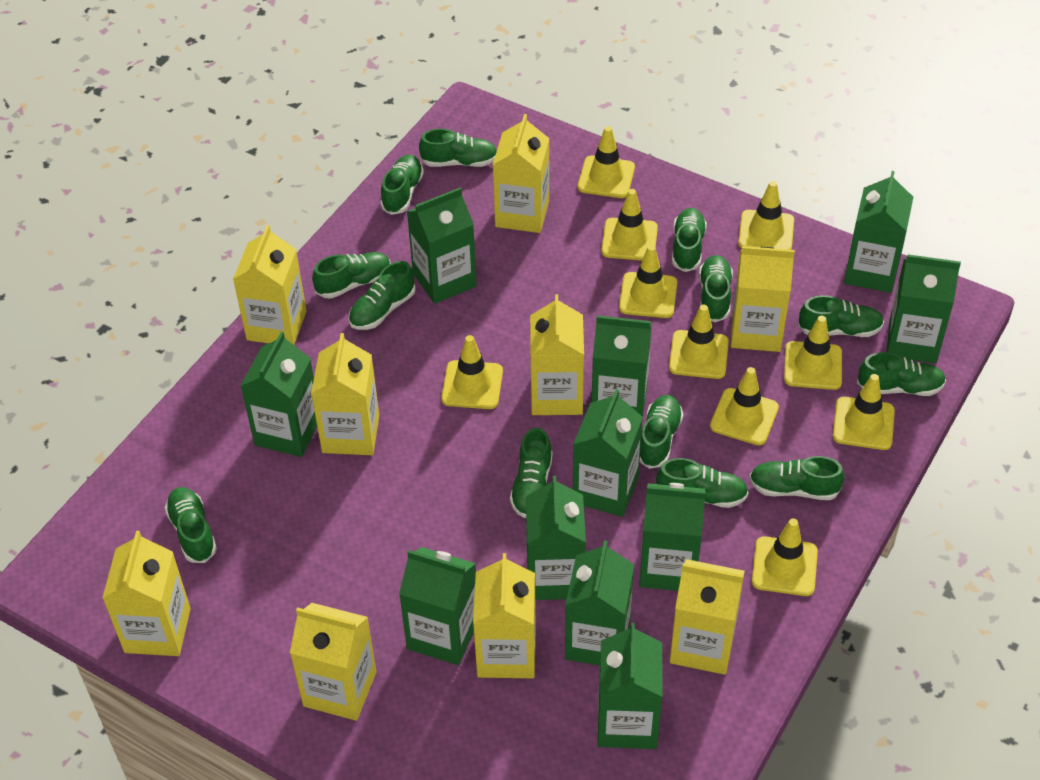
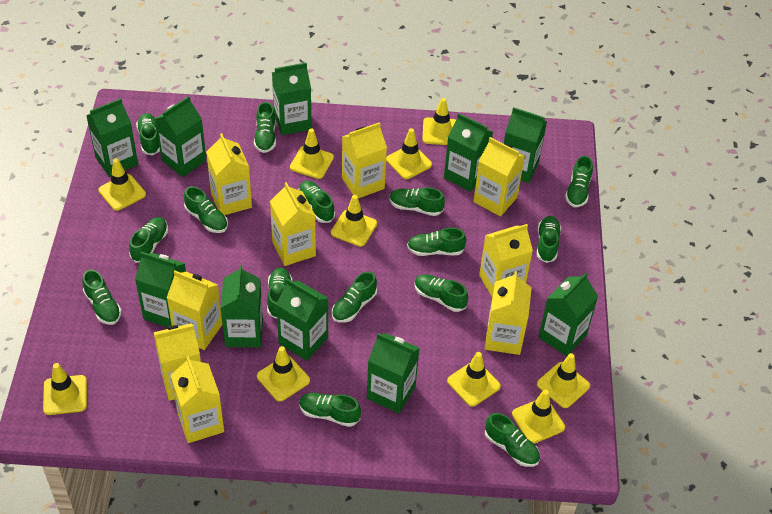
green carton: 11 -> 10
green shoe: 13 -> 15

